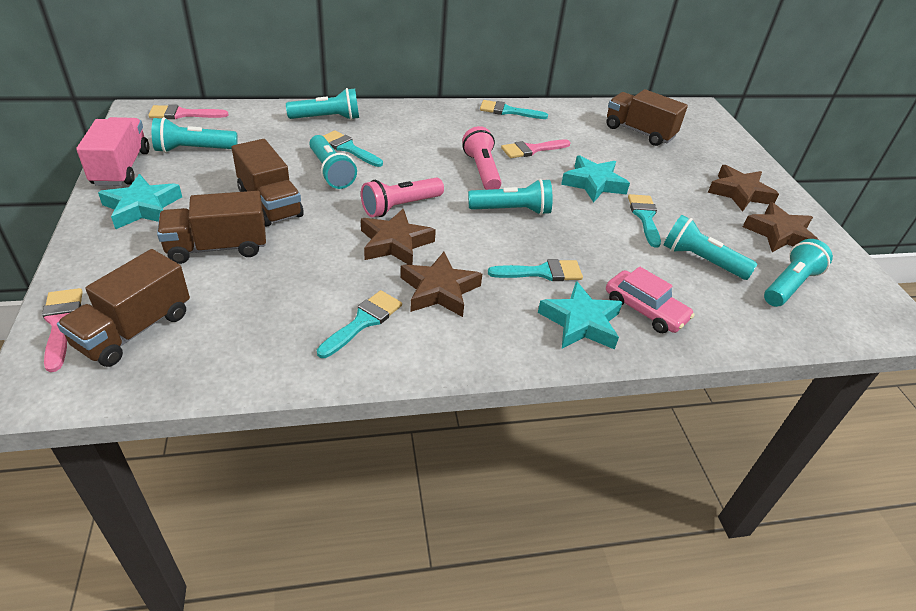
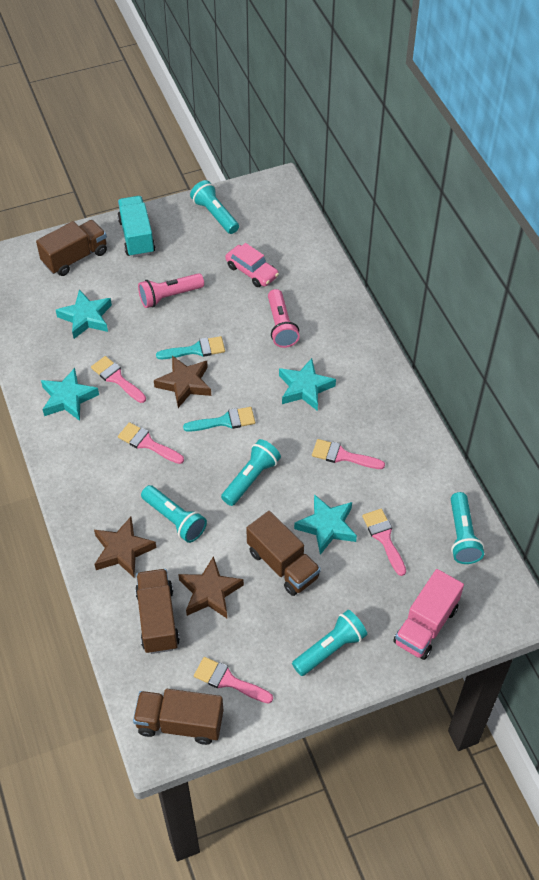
brown star: 4 -> 3
pink brush: 3 -> 5
turquoise brush: 5 -> 2
turquoise flashlight: 6 -> 5
turquoise star: 3 -> 4
turquoise truck: 0 -> 1

